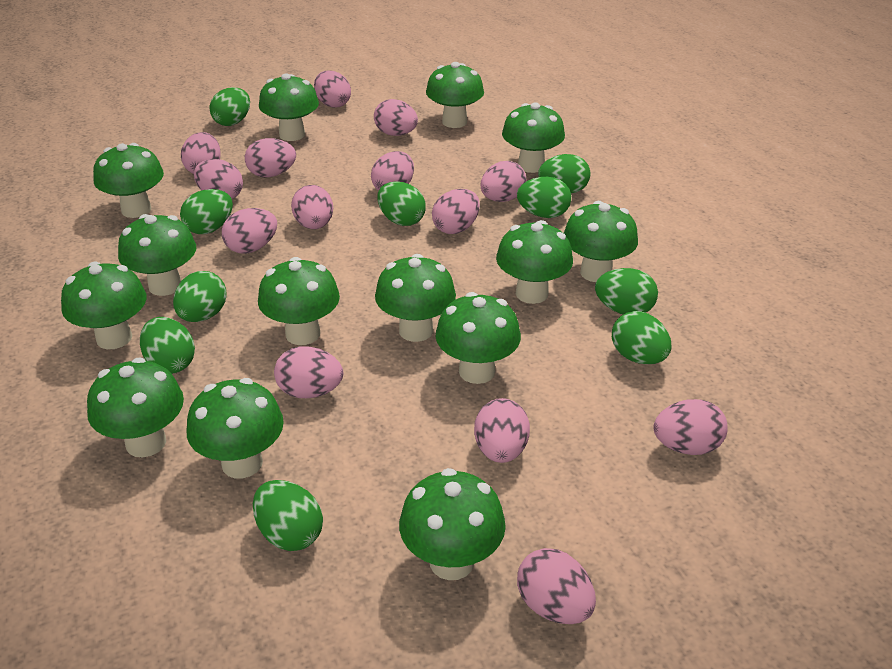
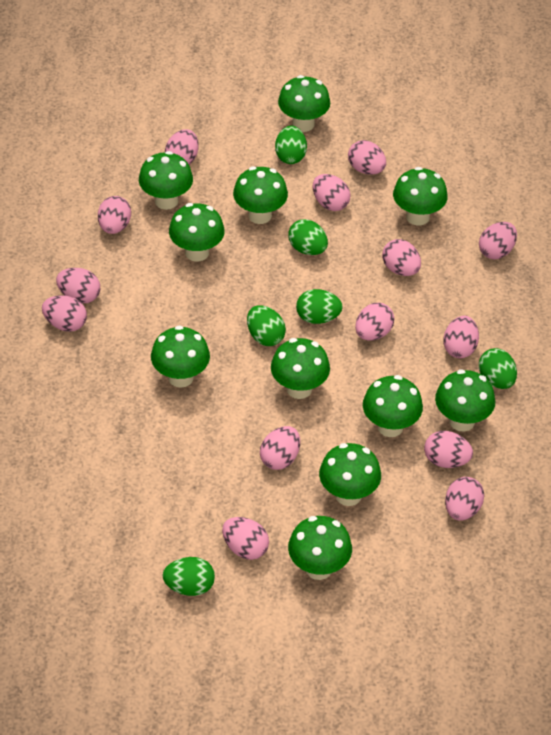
green egg: 10 -> 6
green mushroom: 14 -> 11

